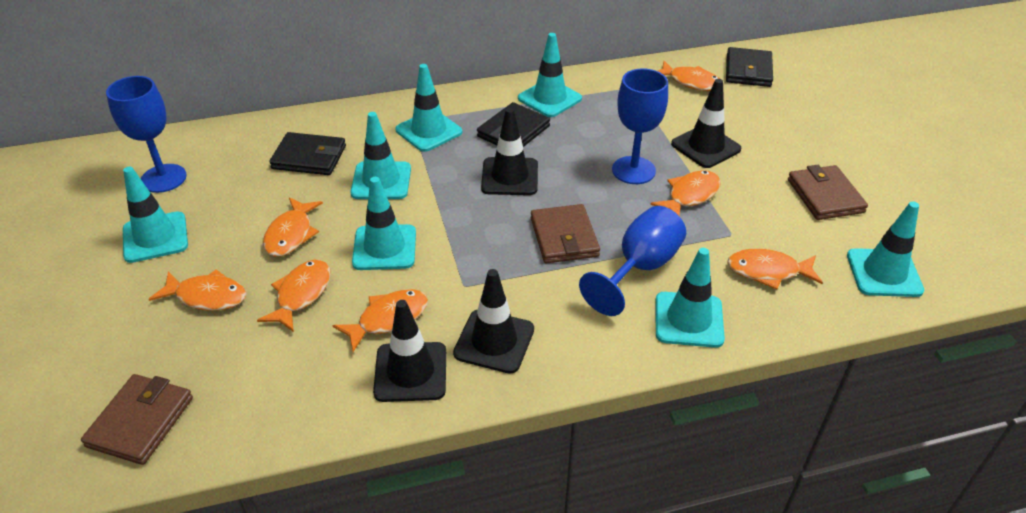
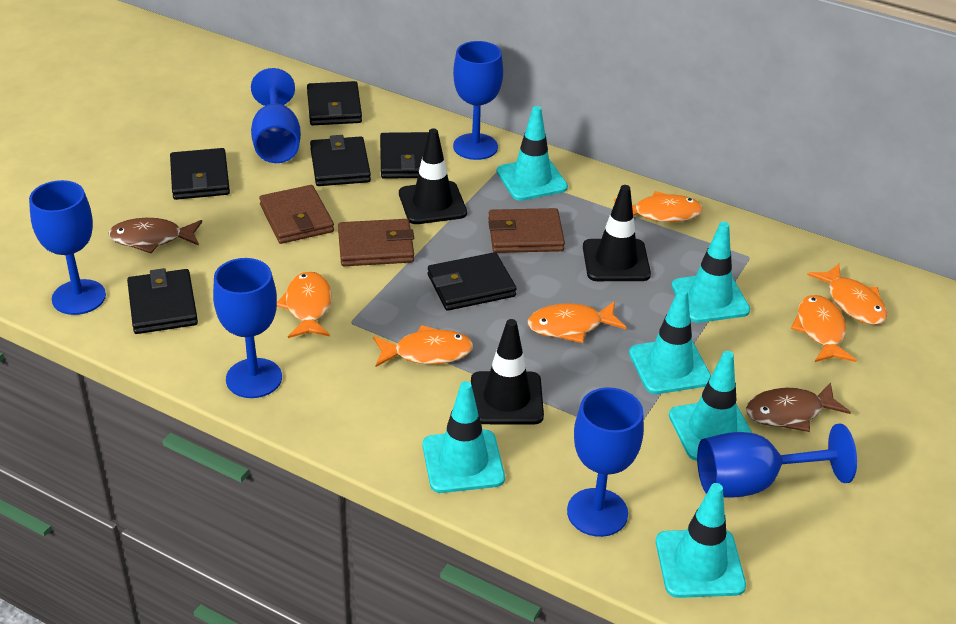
black traffic cone: 4 -> 3
black wallet: 3 -> 6
blue goblet: 3 -> 6
brown fish: 0 -> 2
orange fish: 7 -> 6
turquoise traffic cone: 7 -> 6

